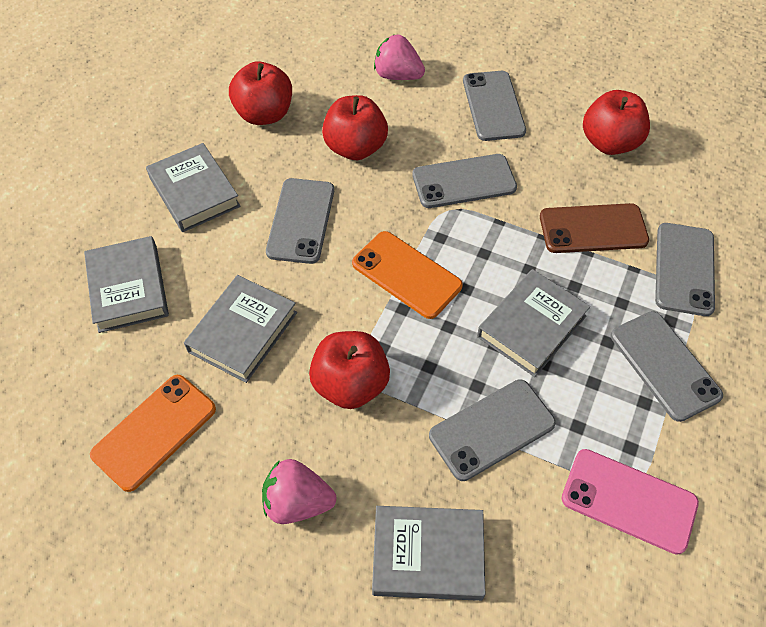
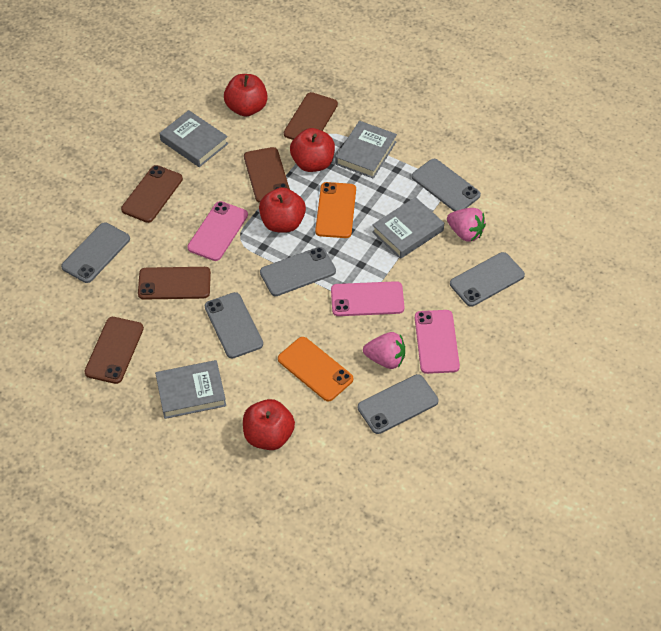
brown phone: 1 -> 5
grey book: 5 -> 4
pink phone: 1 -> 3

